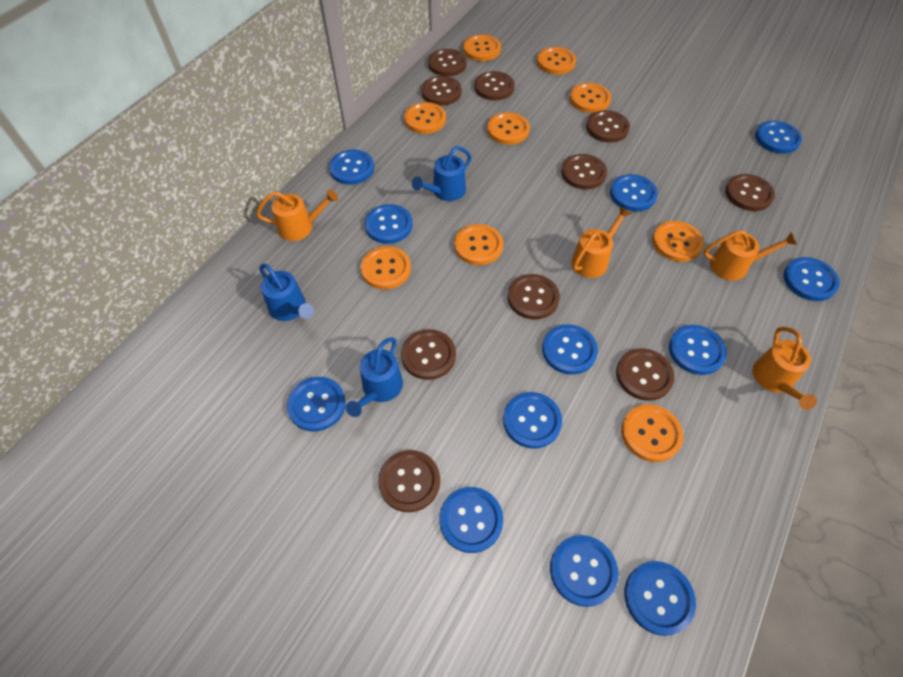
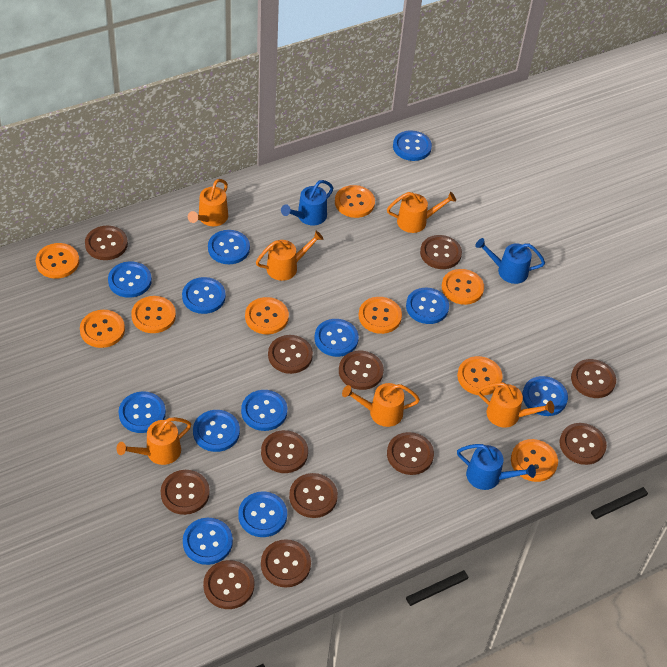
brown button: 10 -> 12
orange watering can: 4 -> 6

